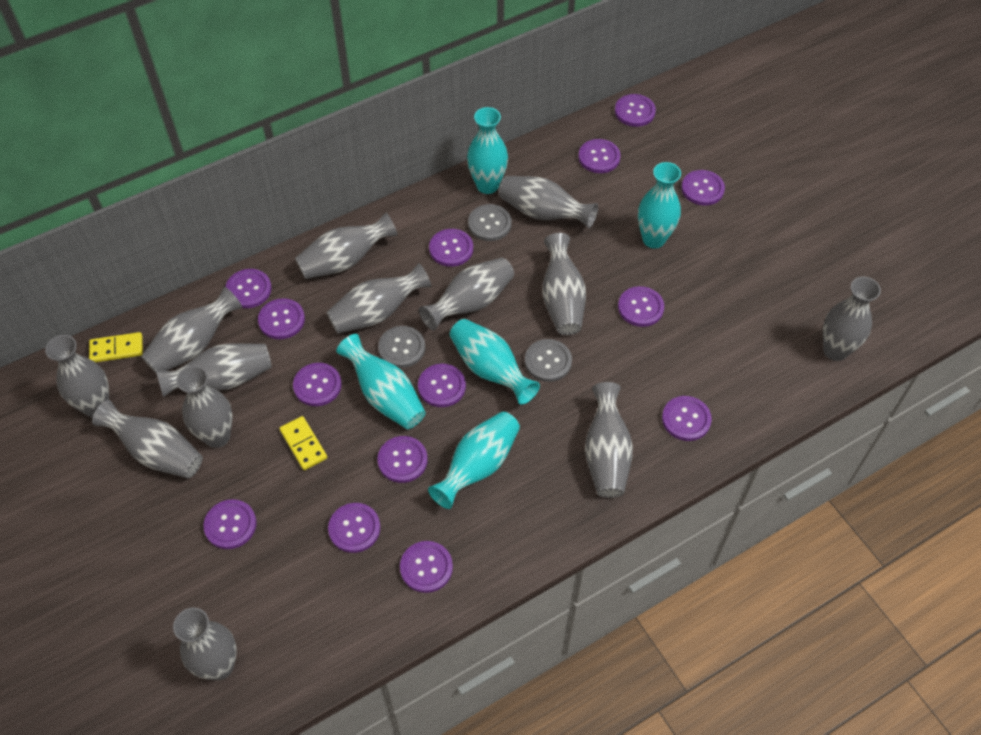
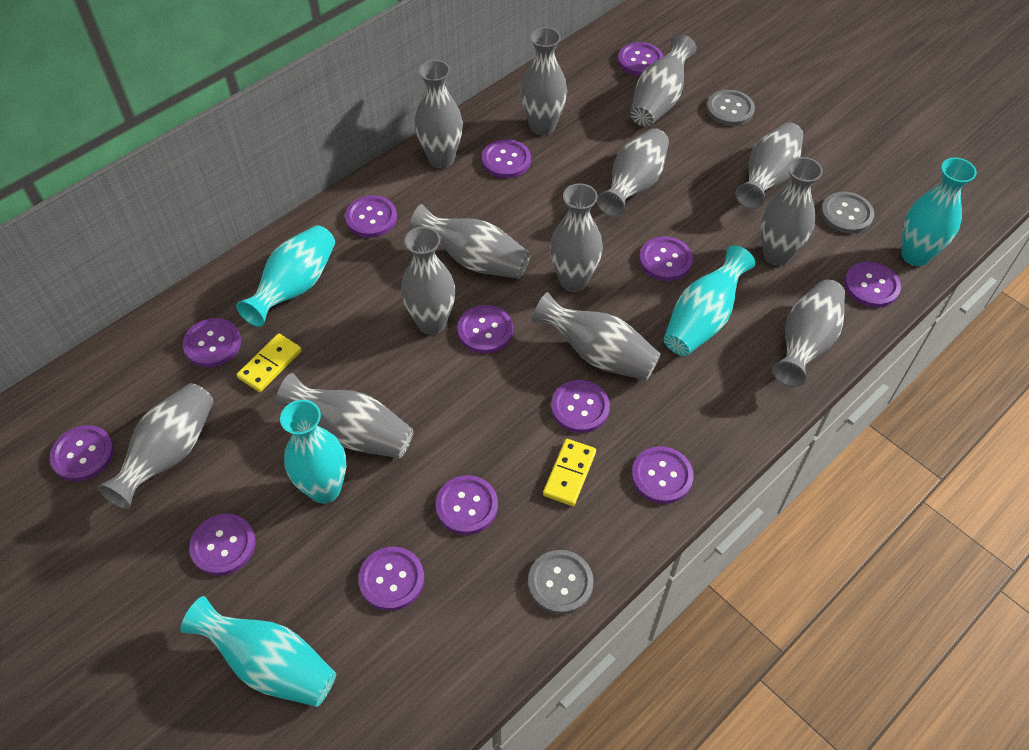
purple button: 14 -> 13

